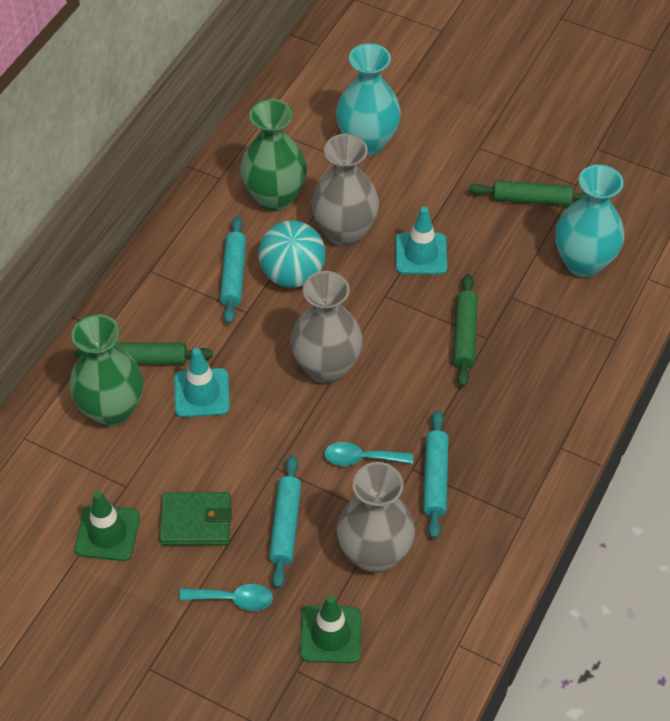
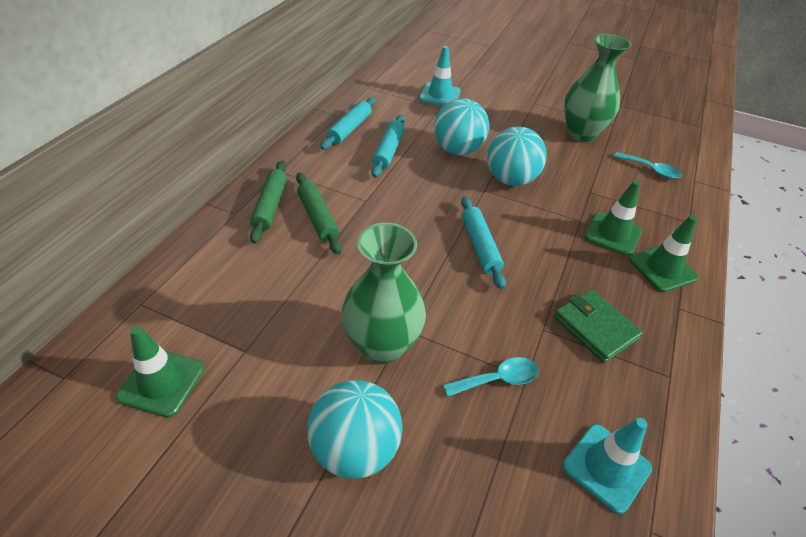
green rolling pin: 3 -> 2
green traffic cone: 2 -> 3
grey vase: 3 -> 0
turquoise ball: 1 -> 3
turquoise vase: 2 -> 0

